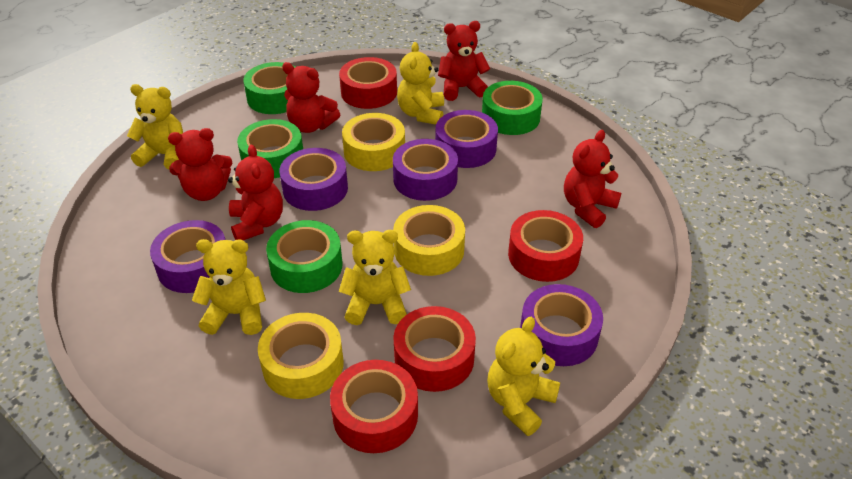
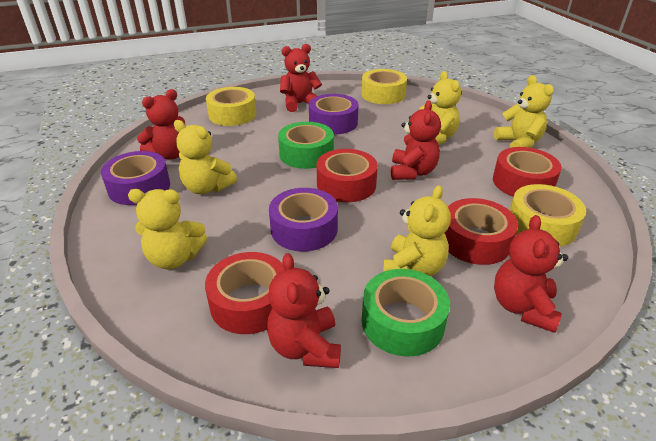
green tape: 4 -> 2
purple tape: 5 -> 3

